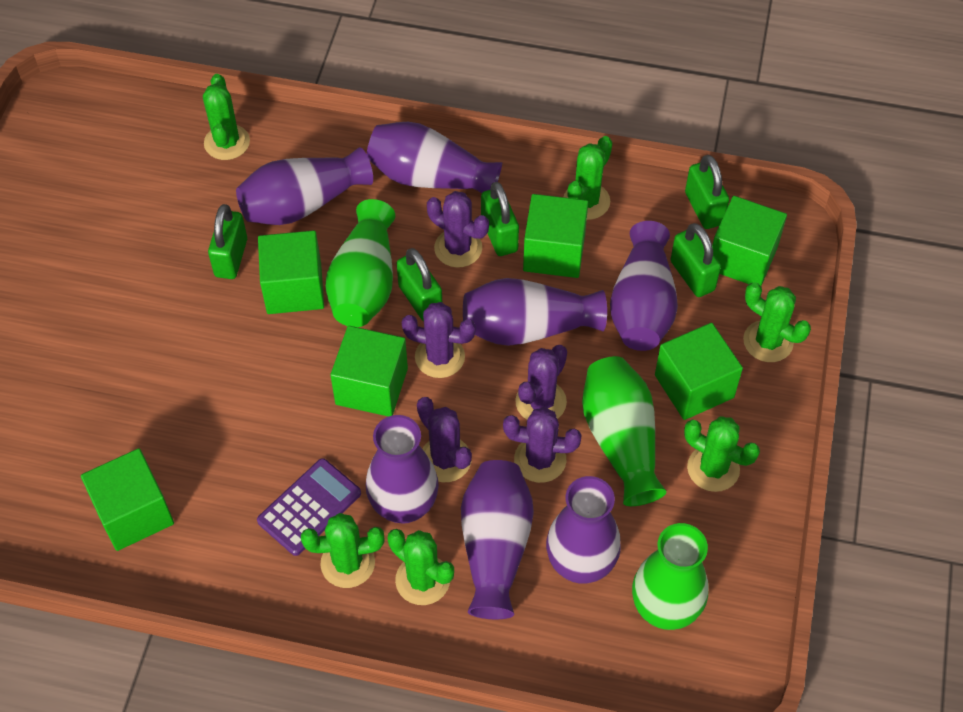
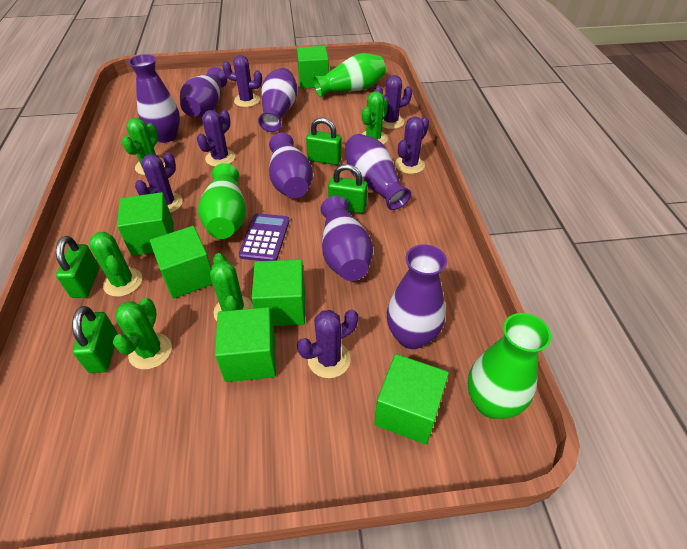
green cactus: 6 -> 5
green padlock: 5 -> 4
purple cactus: 5 -> 6

